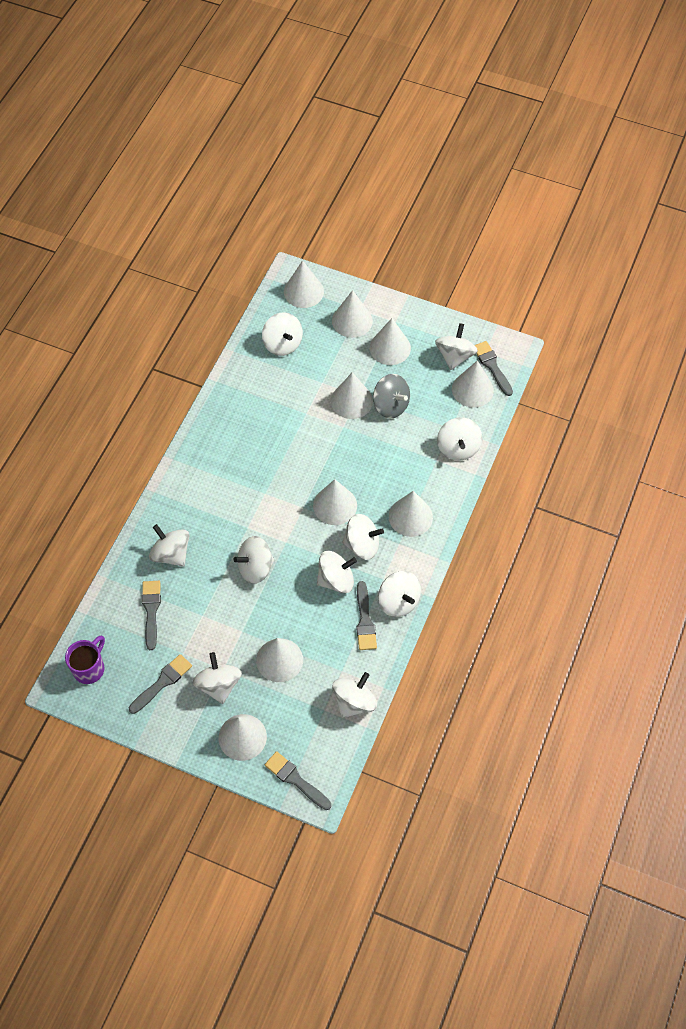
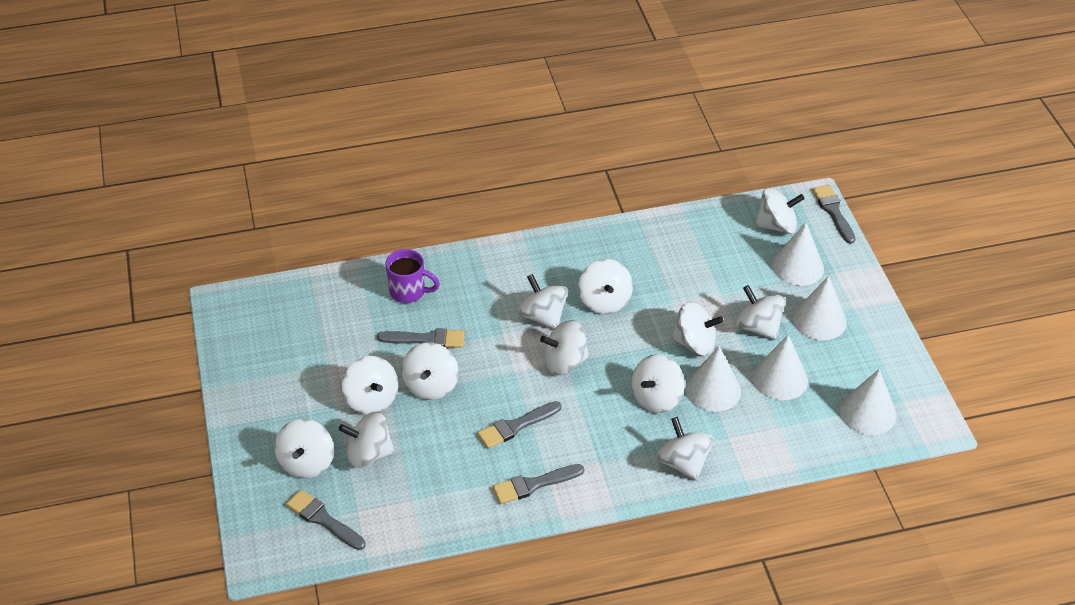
grey spinning top: 1 -> 0
white cone: 9 -> 5
white spinning top: 10 -> 12

